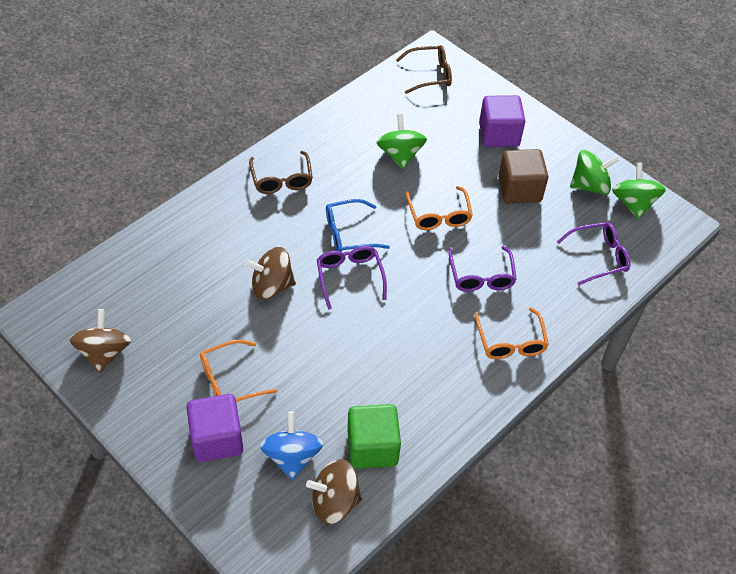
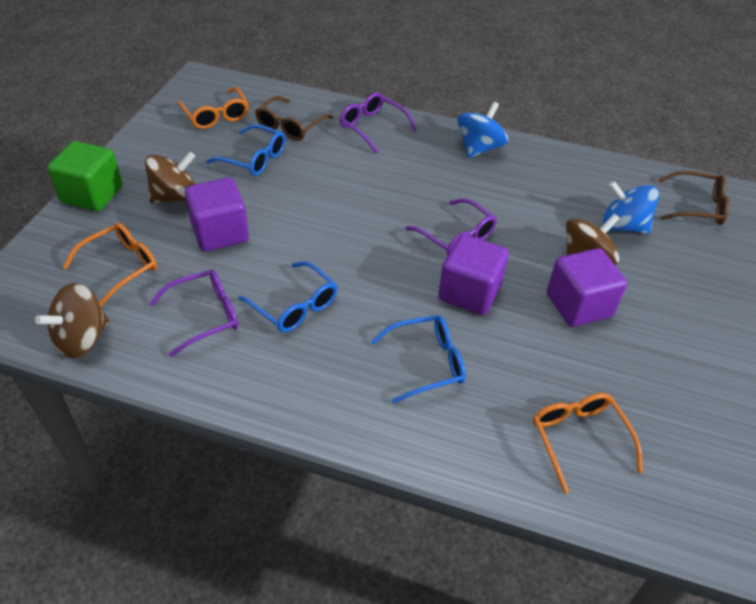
blue glasses: 1 -> 3
blue spinning top: 1 -> 2
brown cube: 1 -> 0
green spinning top: 3 -> 0
purple cube: 2 -> 3

